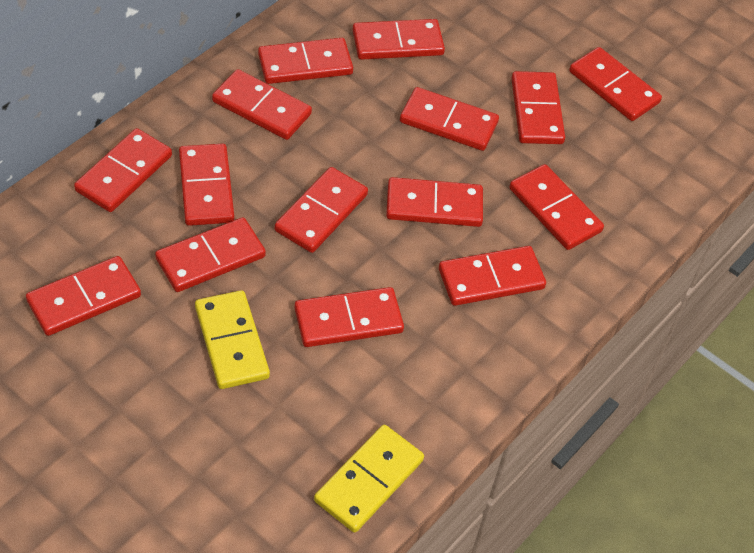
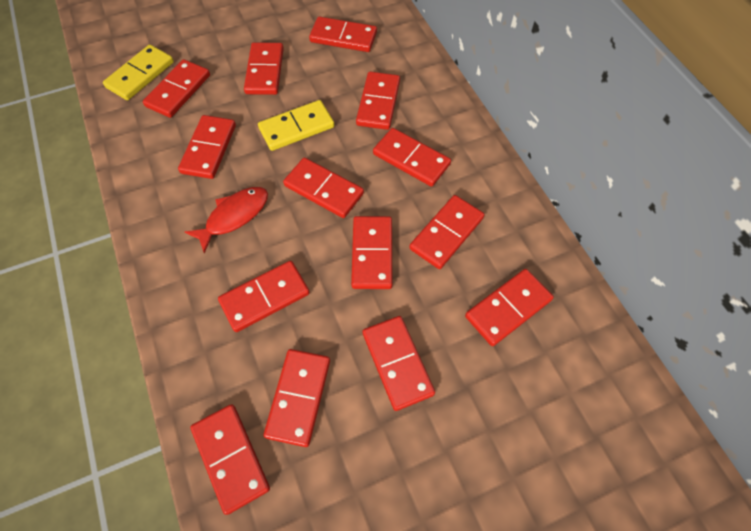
red domino: 15 -> 14
red fish: 0 -> 1

